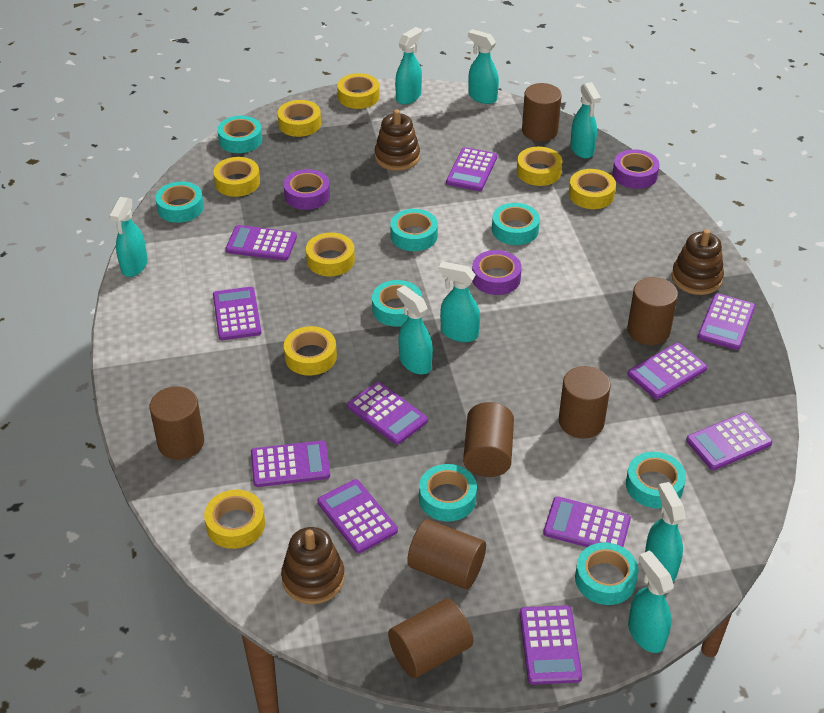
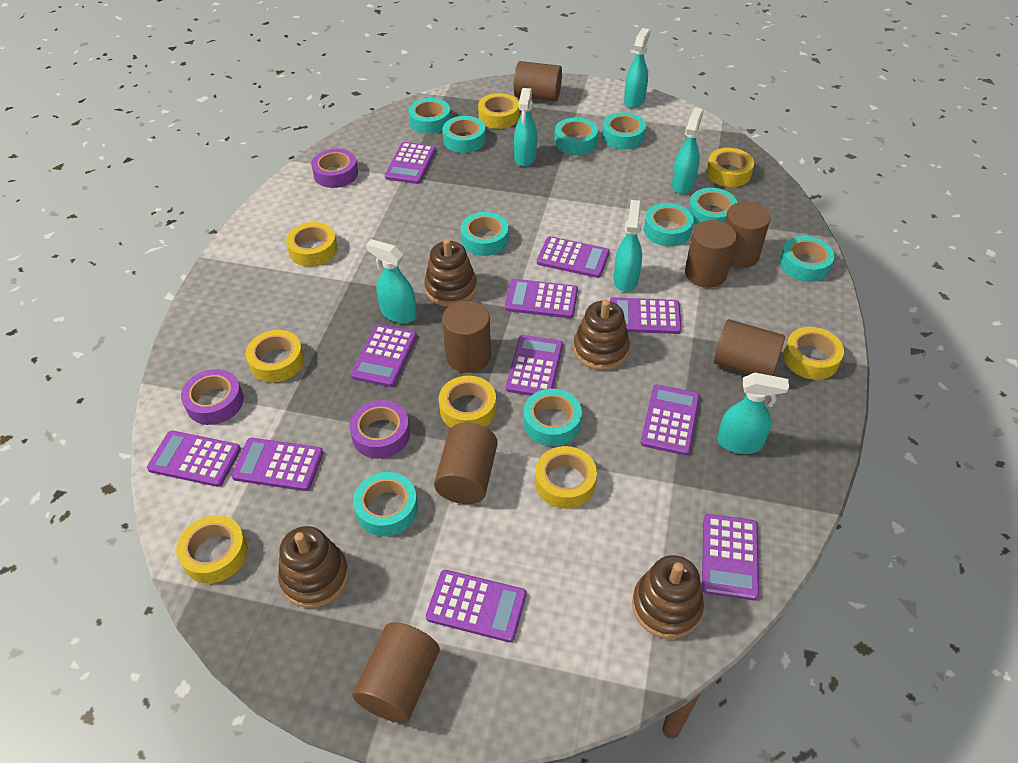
brown stacking toy: 3 -> 4
turquoise spray bottle: 8 -> 6
turquoise tape: 8 -> 10

